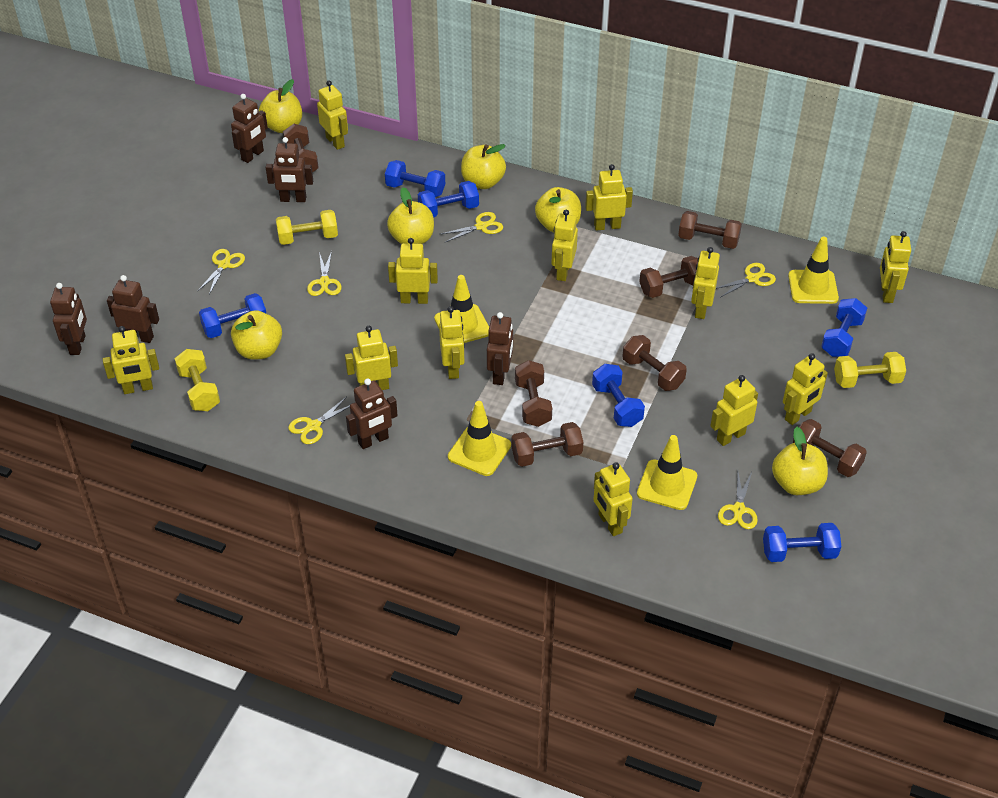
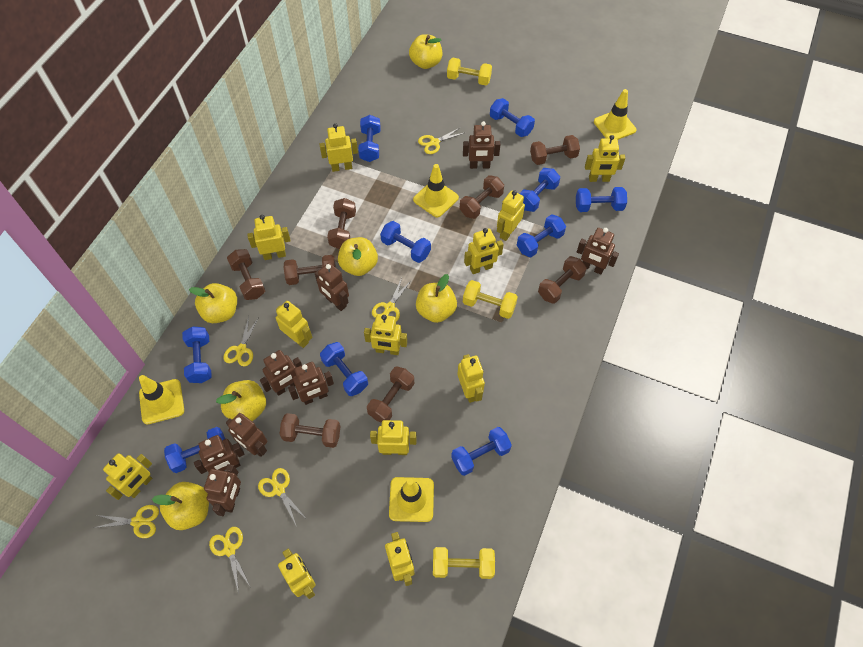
blue dumbbell: 6 -> 10
brown dumbbell: 7 -> 8
brown robot: 6 -> 8

